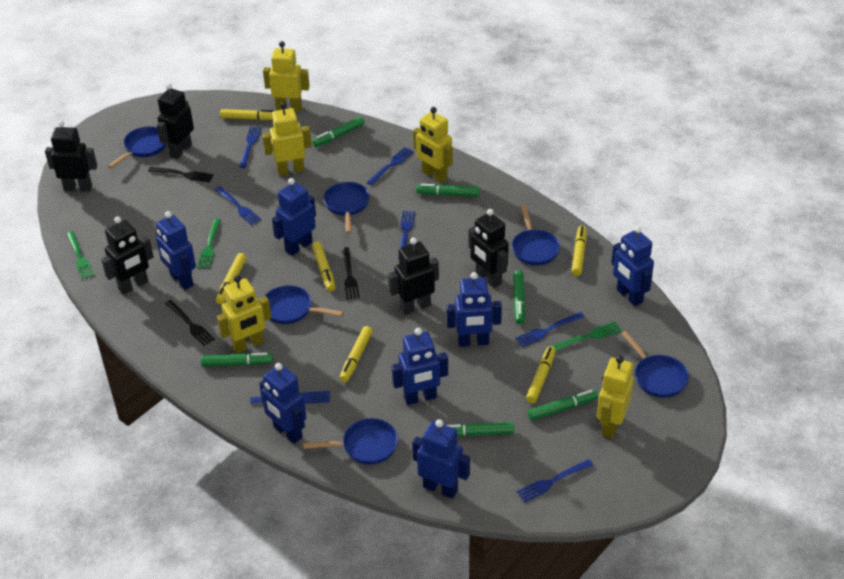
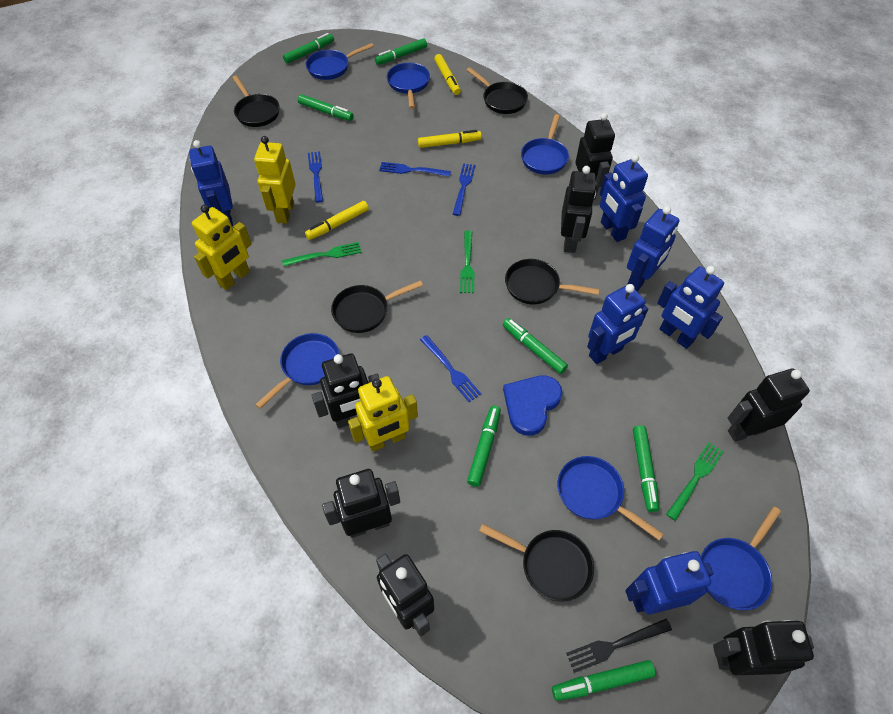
black fork: 3 -> 1
black pan: 0 -> 5
black robot: 5 -> 7
blue fork: 7 -> 4
blue heart: 0 -> 1
blue robot: 7 -> 6
green marker: 6 -> 7
yellow marker: 6 -> 3
yellow robot: 5 -> 3

